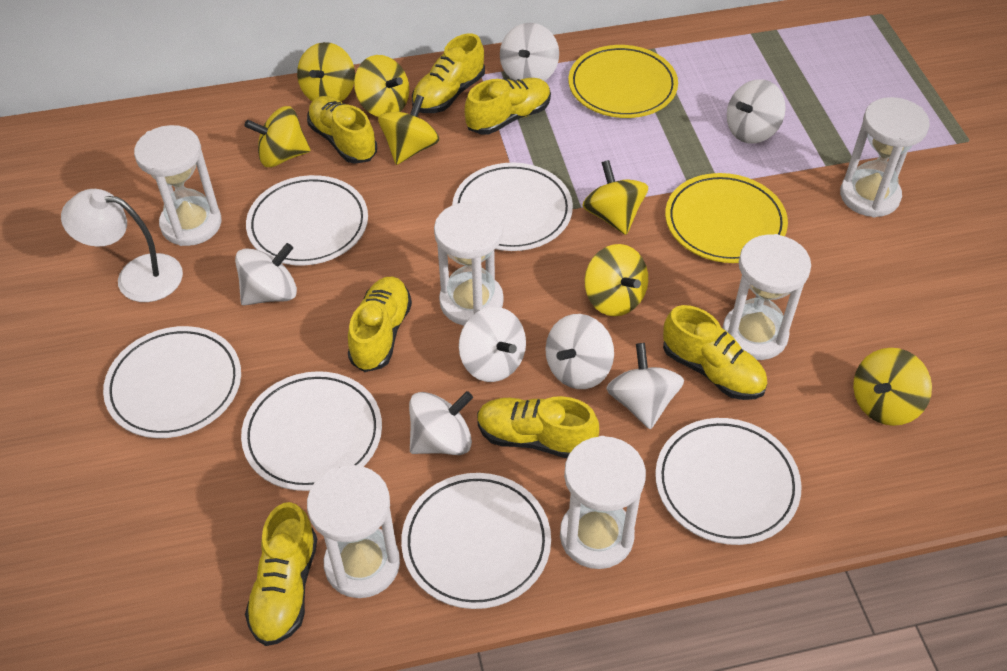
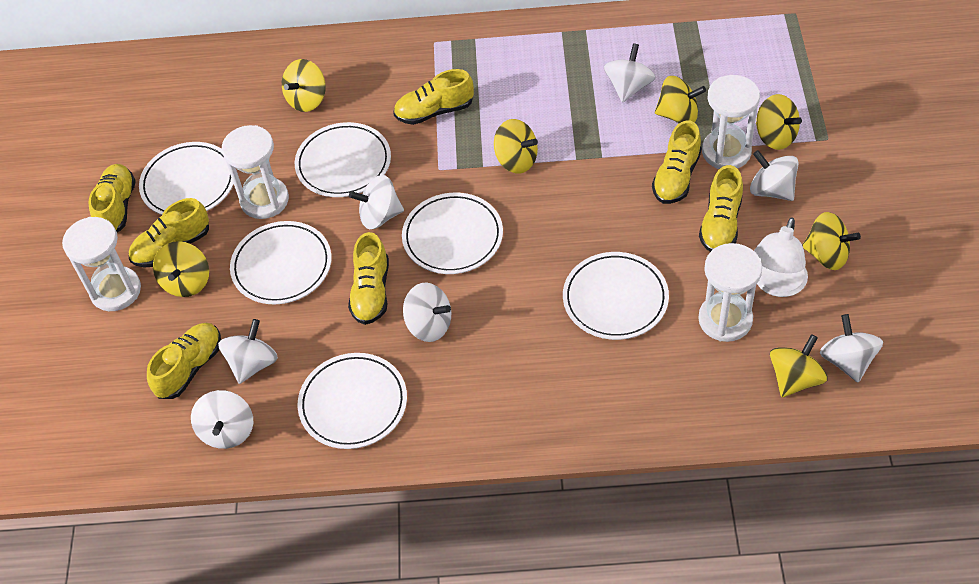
white hourglass: 6 -> 4
yellow plate: 2 -> 0

